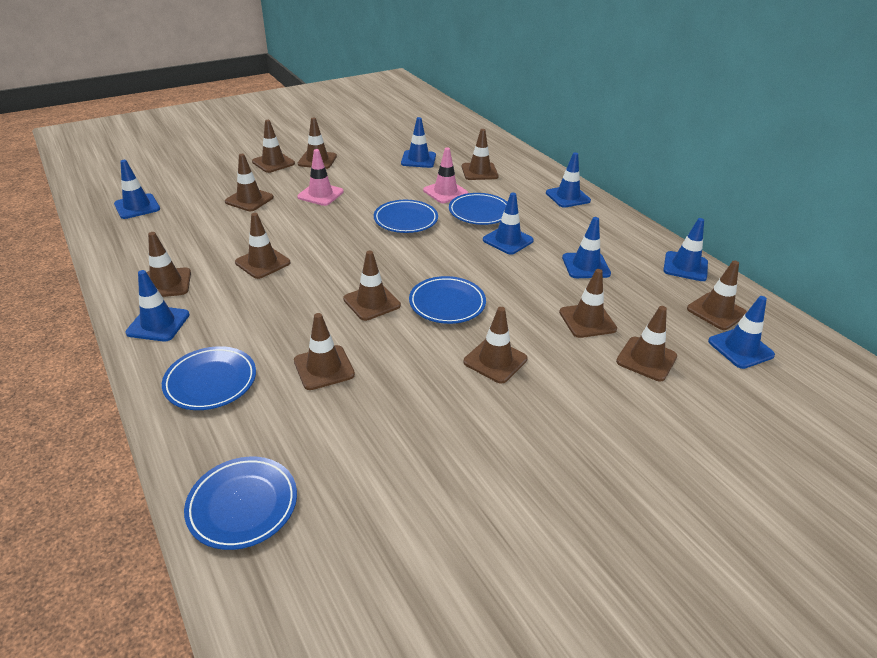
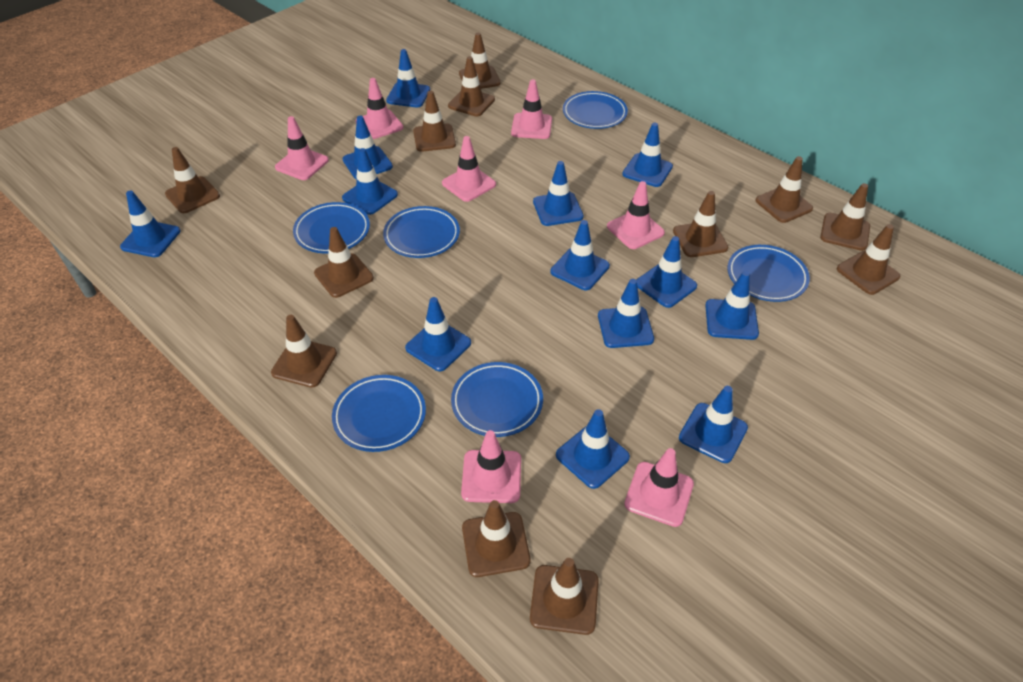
blue plate: 5 -> 6
blue traffic cone: 8 -> 13
pink traffic cone: 2 -> 7

